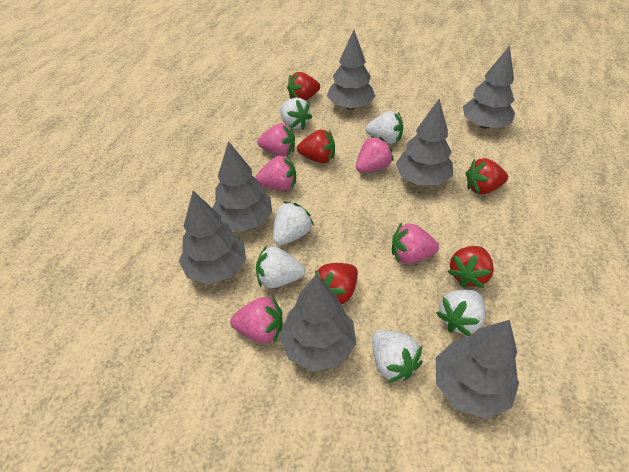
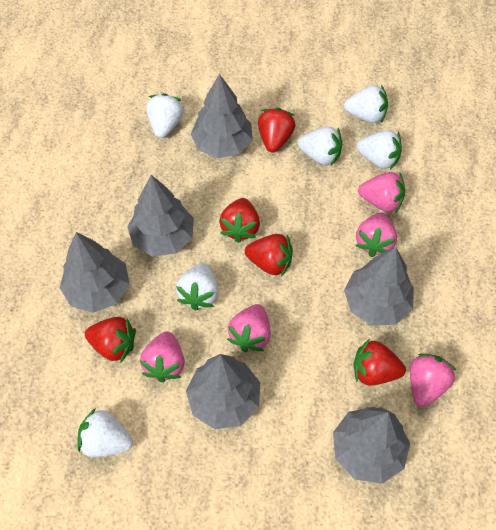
grey tree: 7 -> 6

